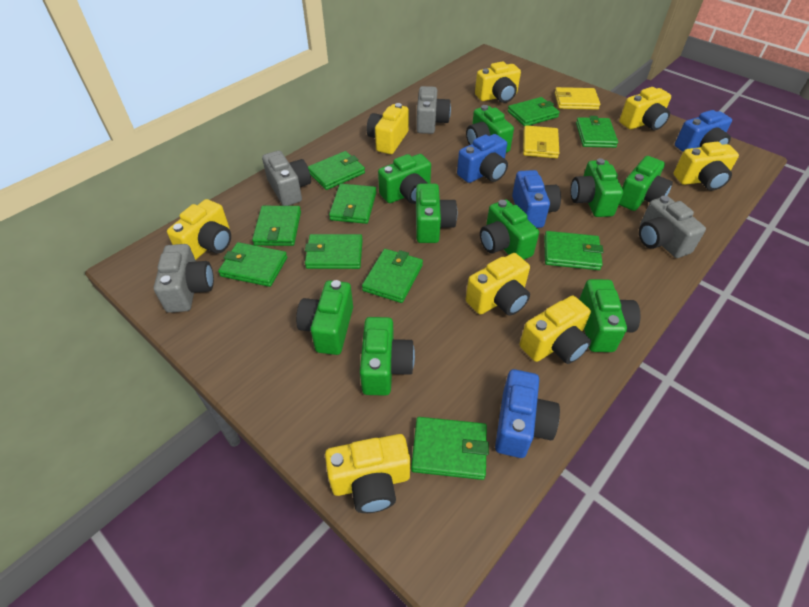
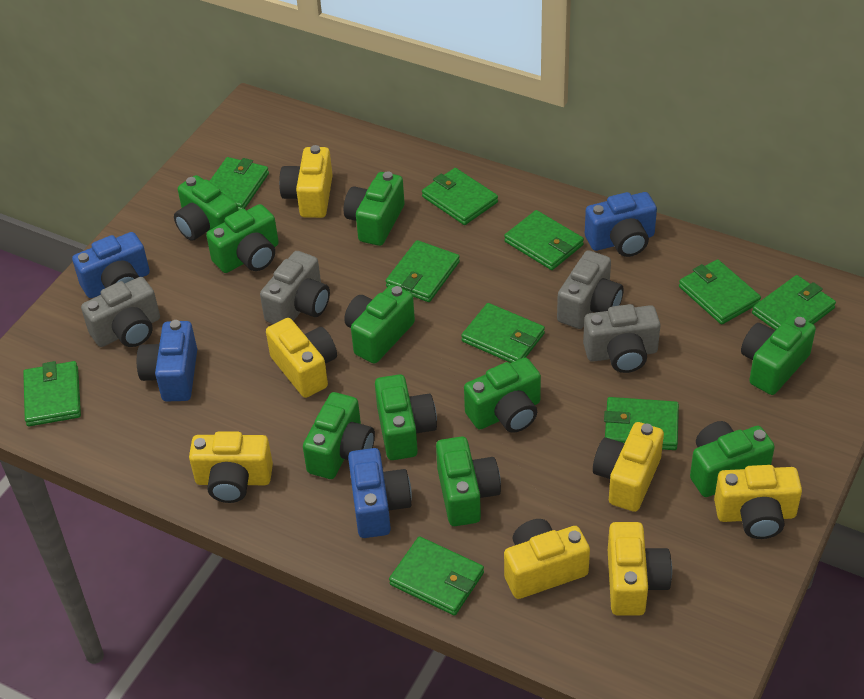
green camera: 9 -> 10
yellow camera: 8 -> 7
yellow wallet: 2 -> 0

